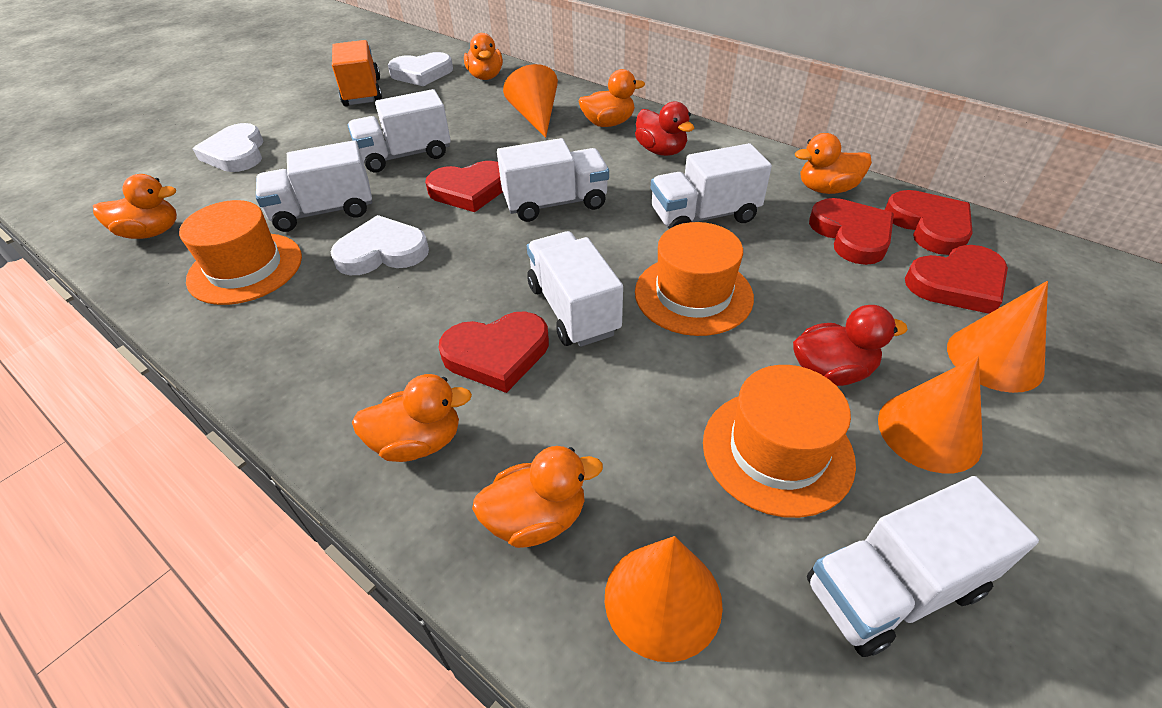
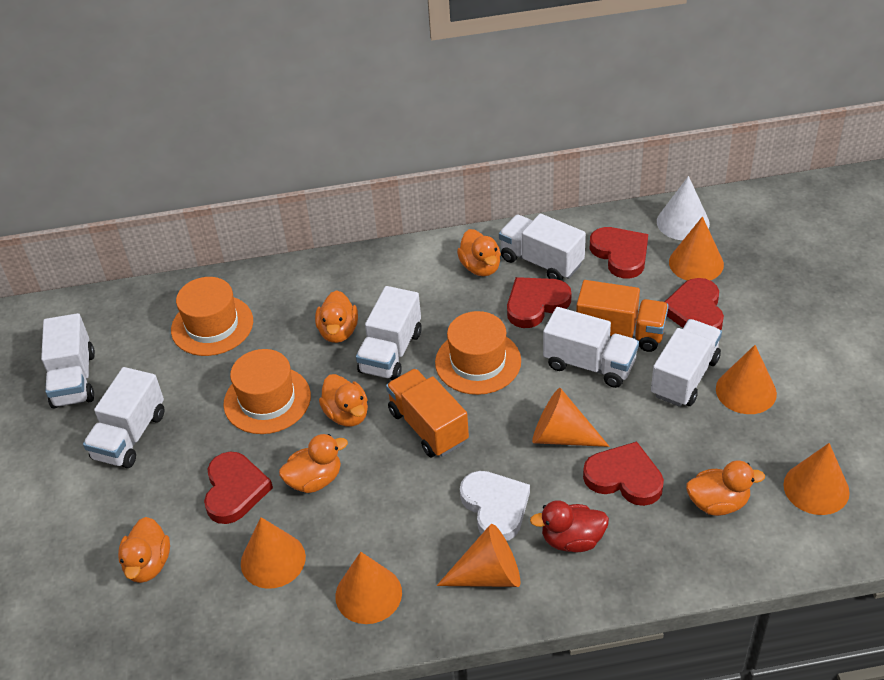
orange cone: 4 -> 7
orange truck: 1 -> 2
red duck: 2 -> 1
white cone: 0 -> 1
white heart: 3 -> 1

